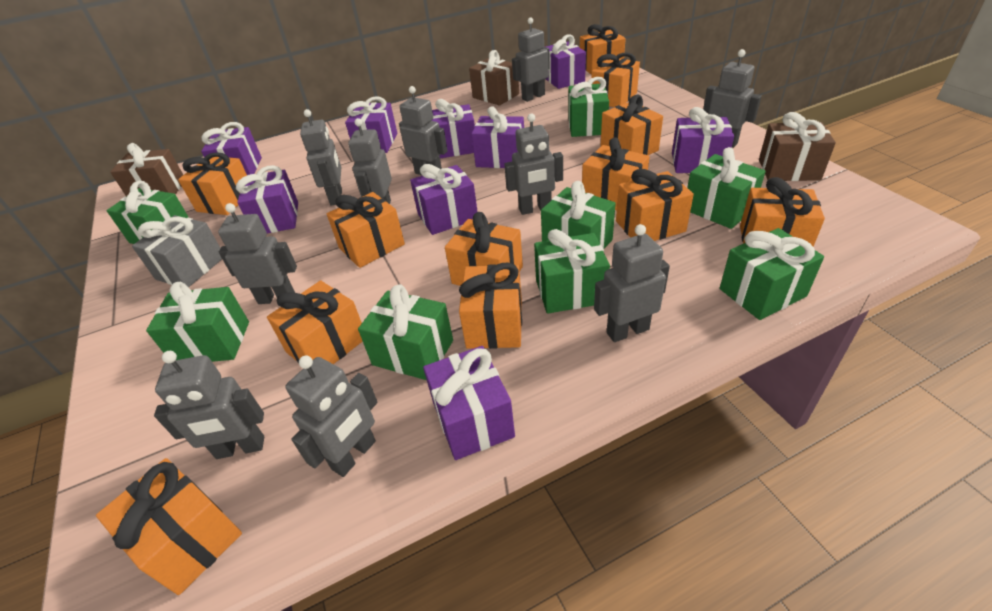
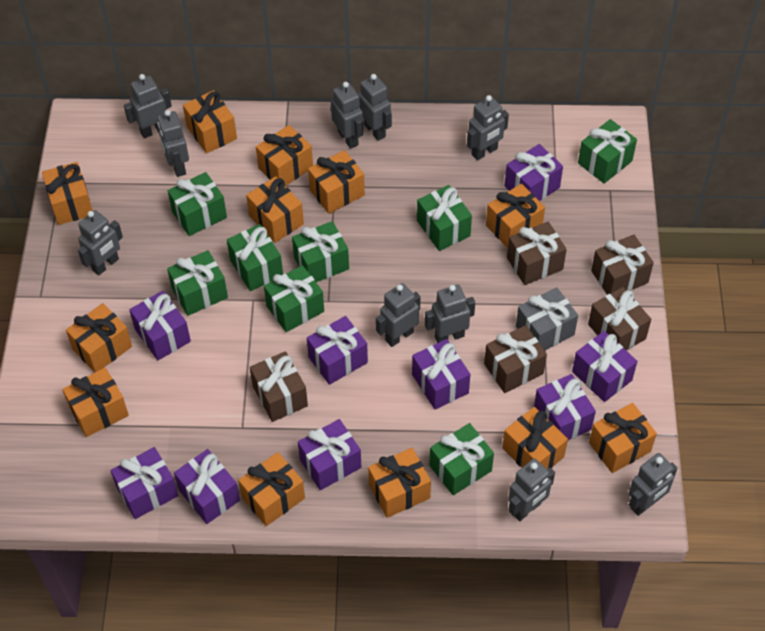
brown gift: 3 -> 5

